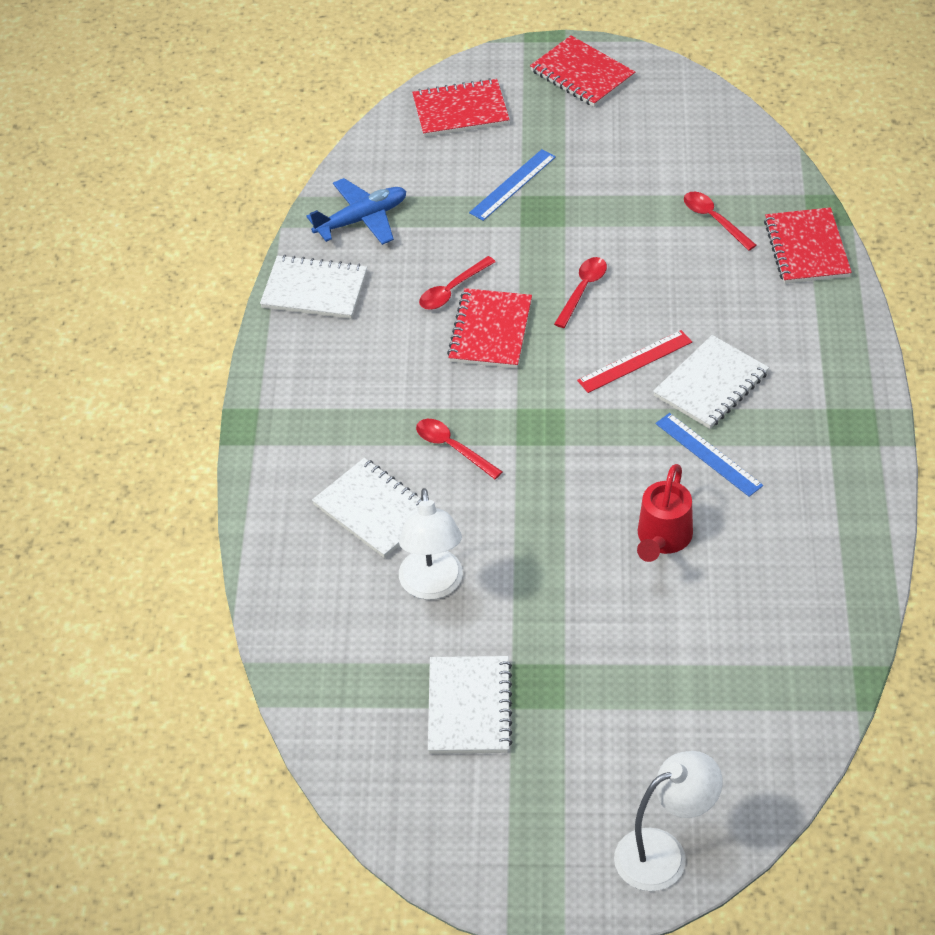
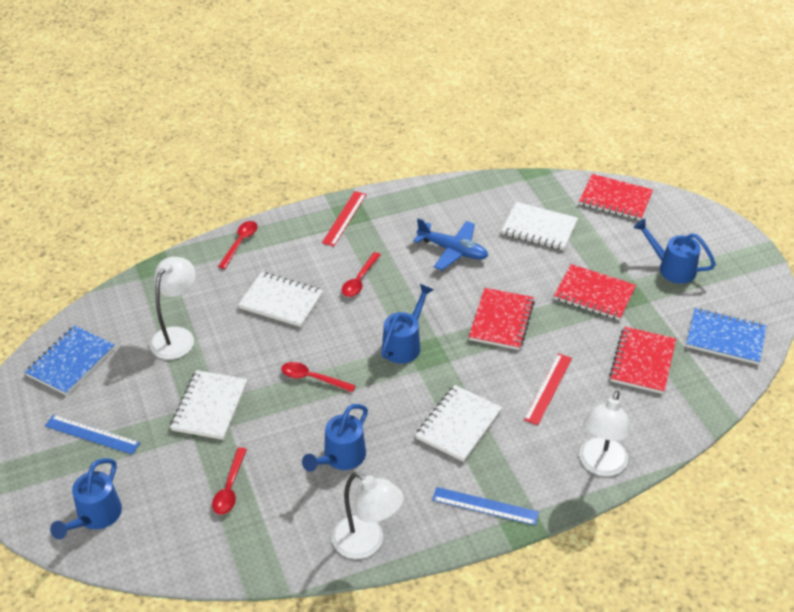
blue notebook: 0 -> 2
blue watering can: 0 -> 4
red ruler: 1 -> 2
red watering can: 1 -> 0
white lamp: 2 -> 3

